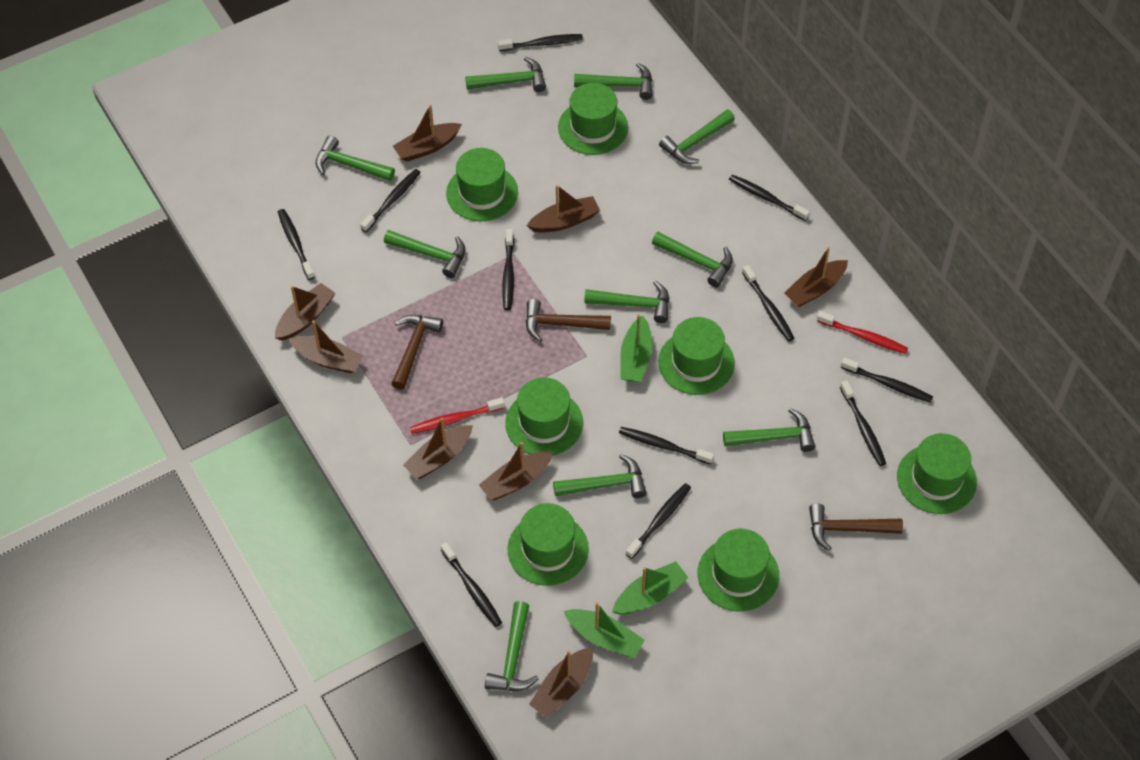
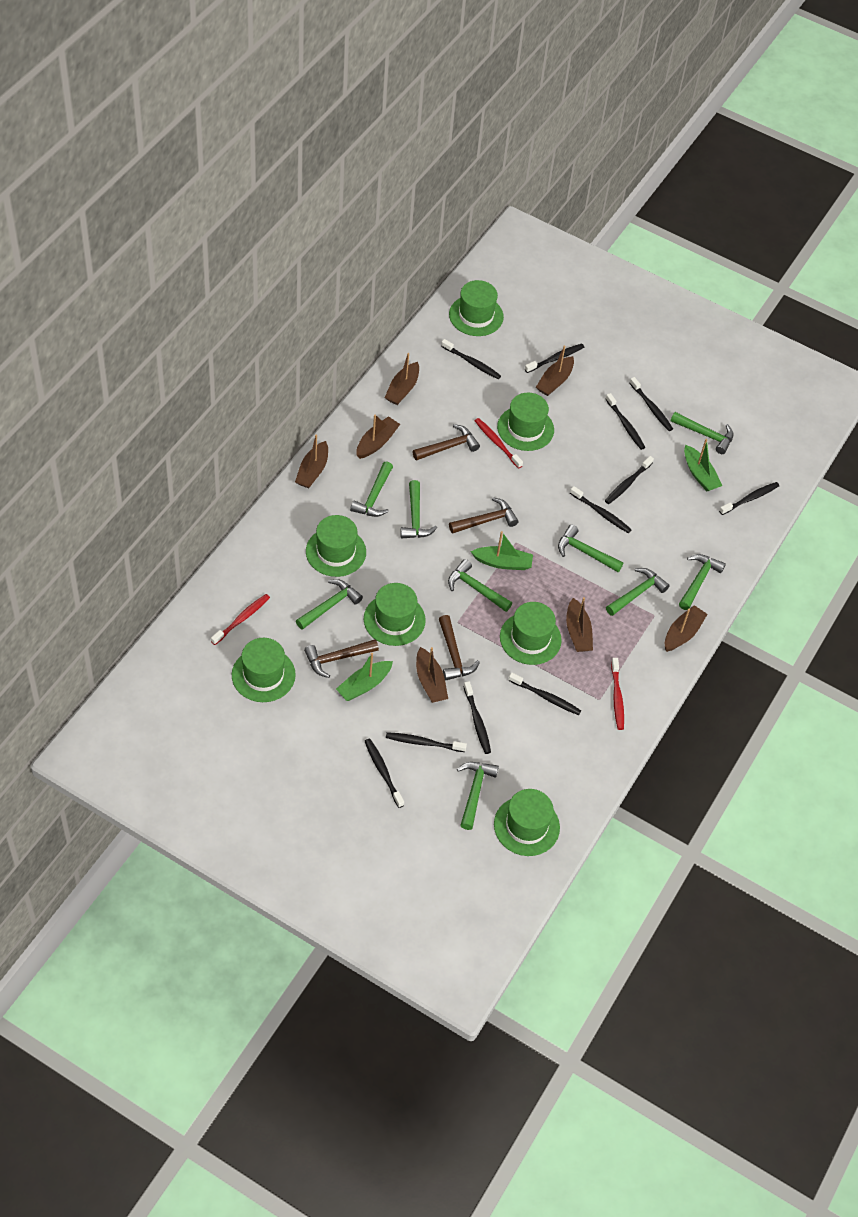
brown boat: 8 -> 7
brown hammer: 3 -> 4
green hammer: 10 -> 9
red toothbrush: 2 -> 3

